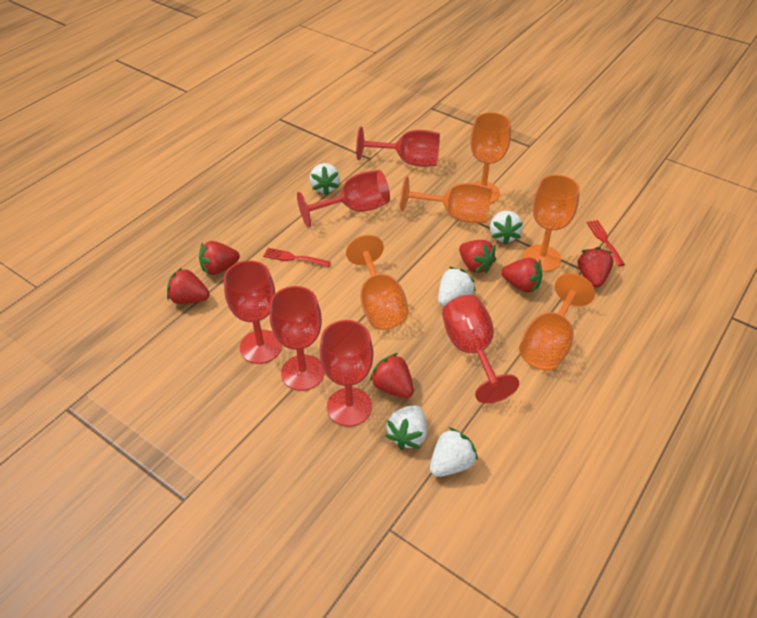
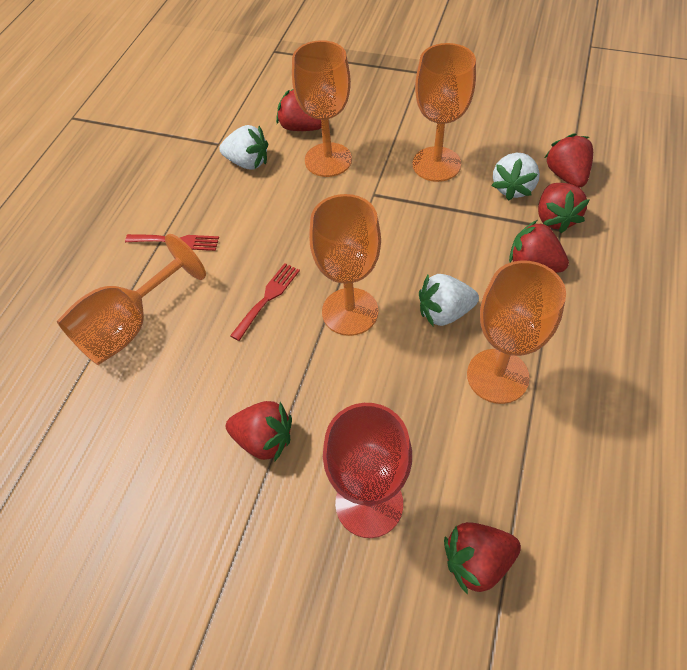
red goblet: 6 -> 1
white strawberry: 5 -> 3

